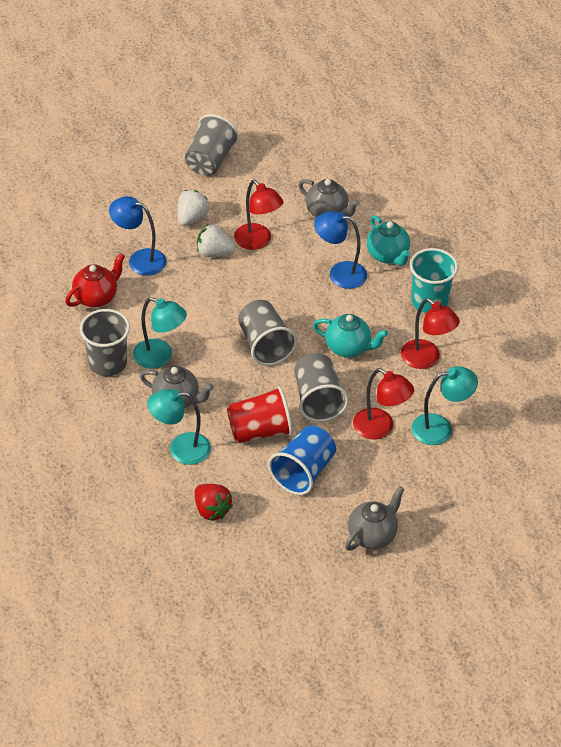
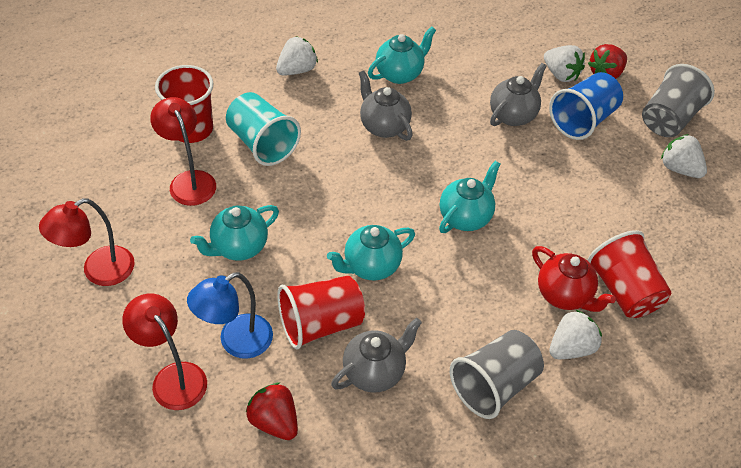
blue lamp: 2 -> 1
grey cup: 4 -> 2
red cup: 1 -> 3
red strawberry: 1 -> 2
turquoise lamp: 3 -> 0
turquoise teapot: 2 -> 4
white strawberry: 2 -> 4

